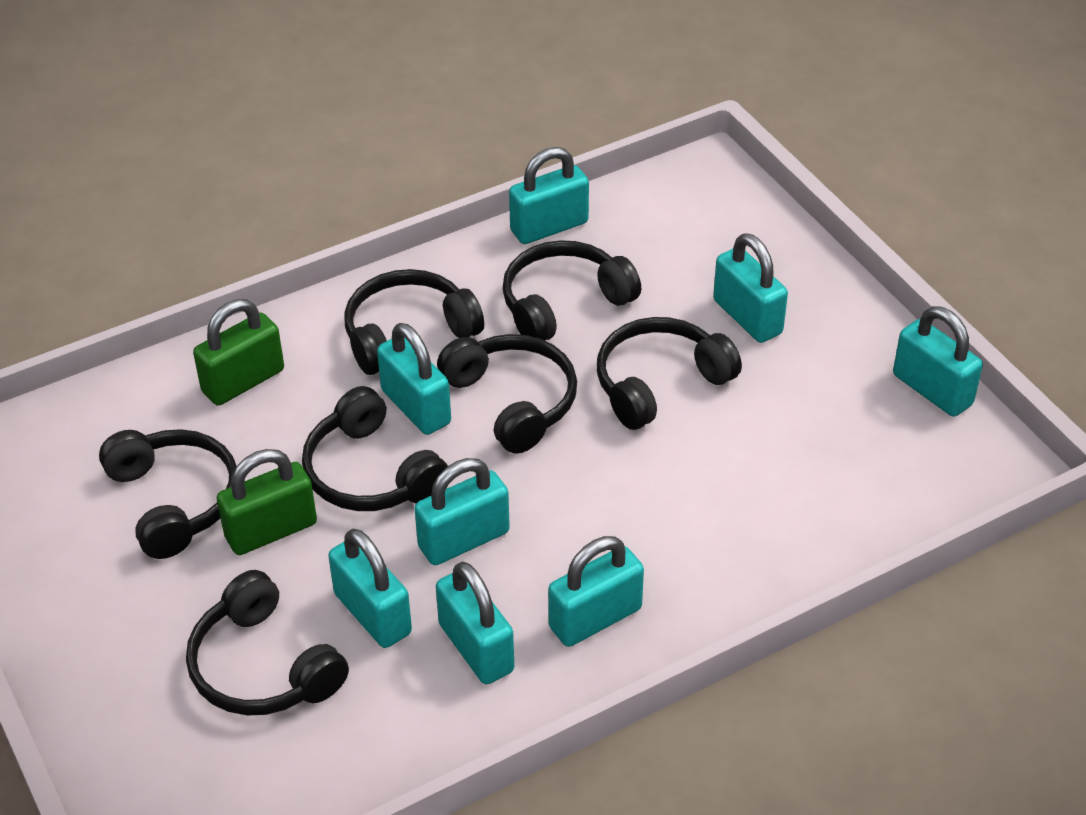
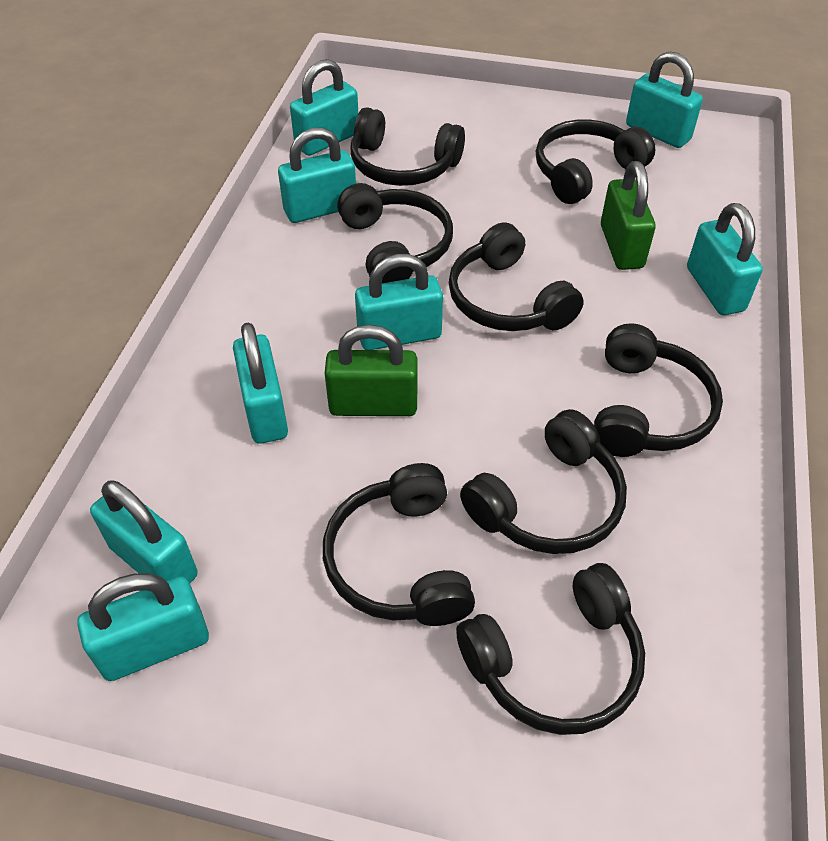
black headphones: 7 -> 8

